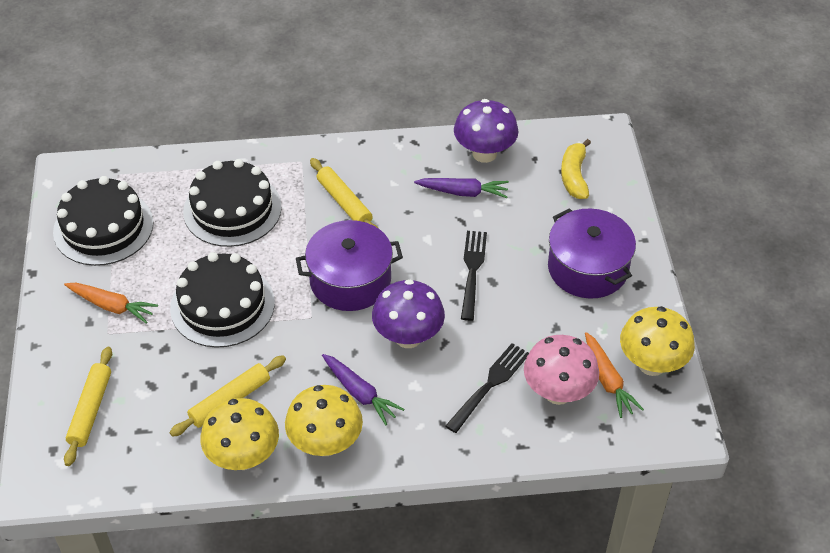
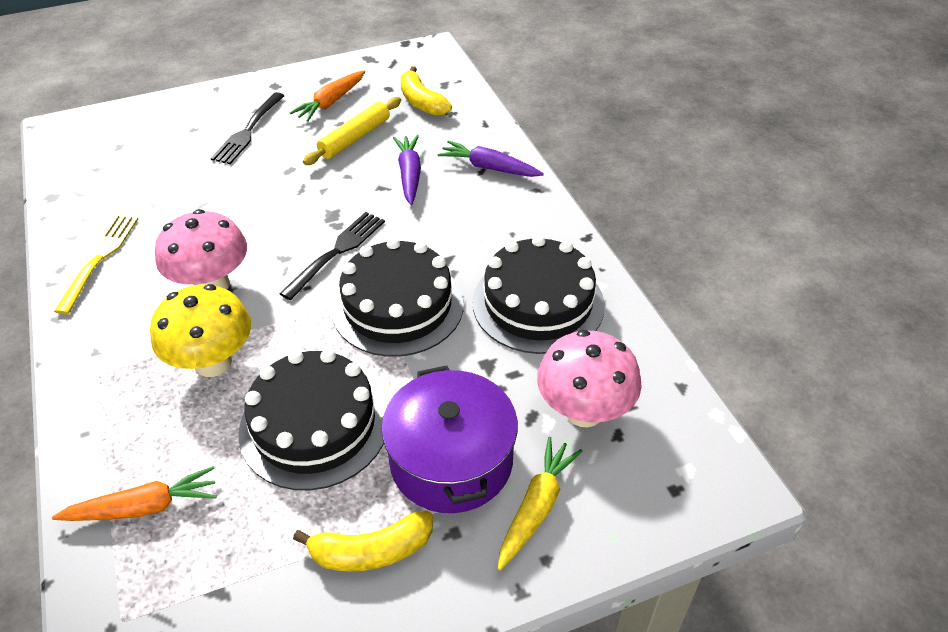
pink mushroom: 1 -> 2
purple mushroom: 2 -> 0
purple pot: 2 -> 1
yellow banana: 1 -> 2
yellow carrot: 0 -> 1
yellow fork: 0 -> 1
yellow mushroom: 3 -> 1
yellow rolling pin: 3 -> 1

